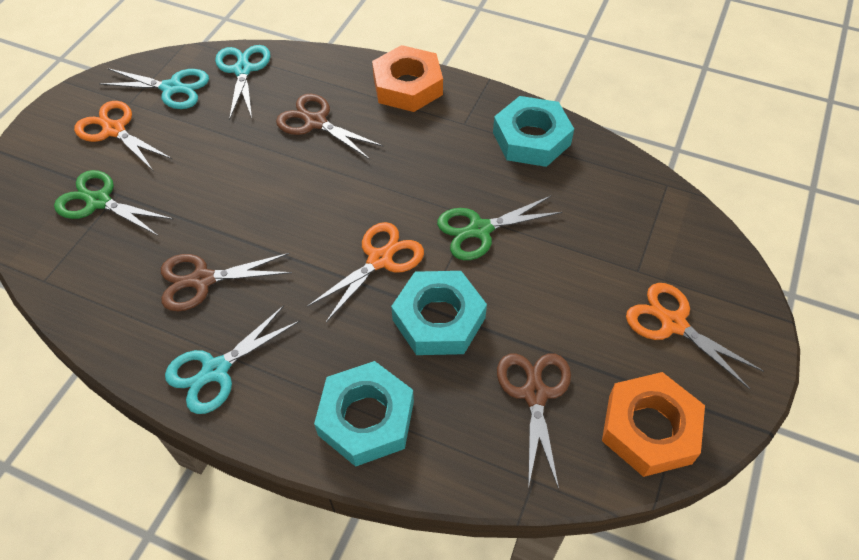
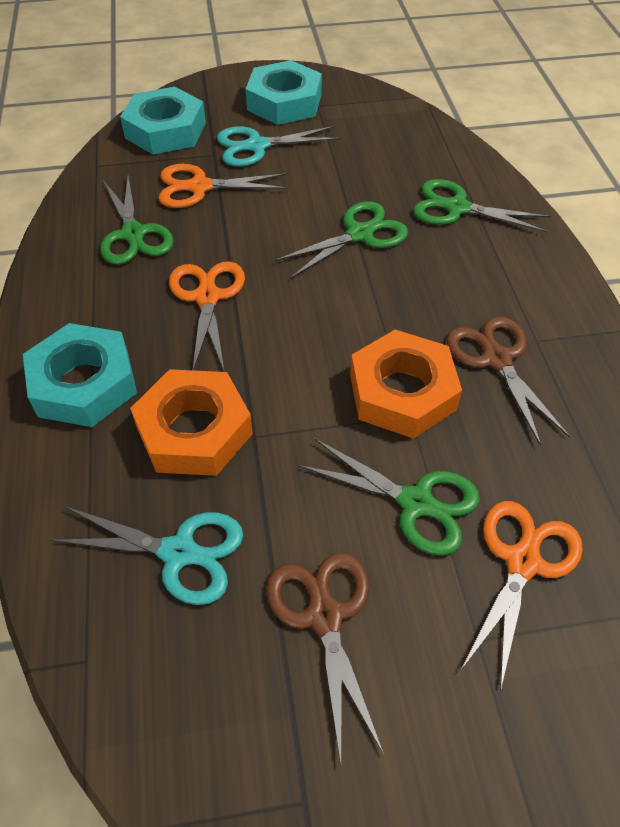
brown scissors: 3 -> 2
green scissors: 2 -> 4
turquoise scissors: 3 -> 2

